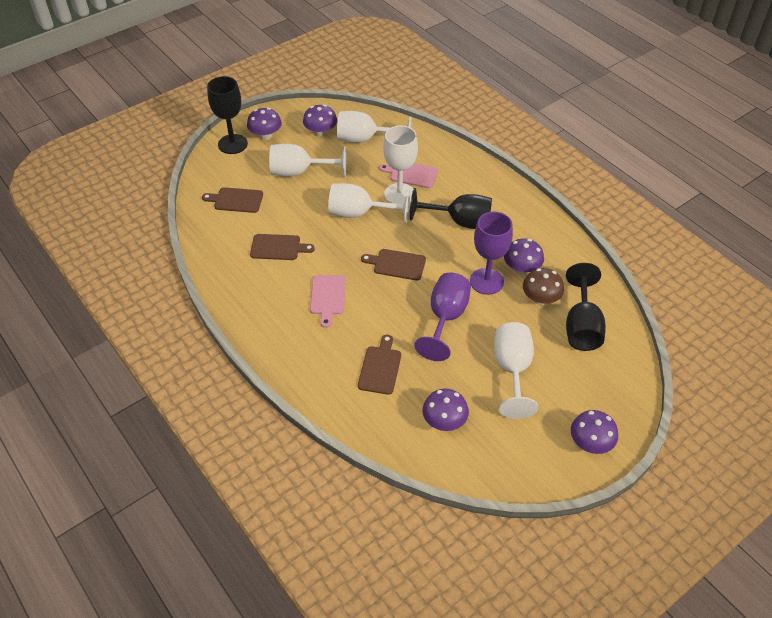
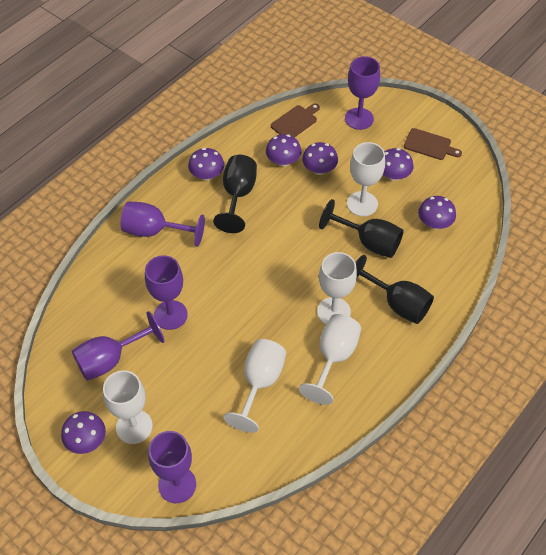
brown cutting board: 4 -> 2
brown mushroom: 1 -> 0
pink cutting board: 2 -> 0
purple goblet: 2 -> 5
purple mushroom: 5 -> 6

